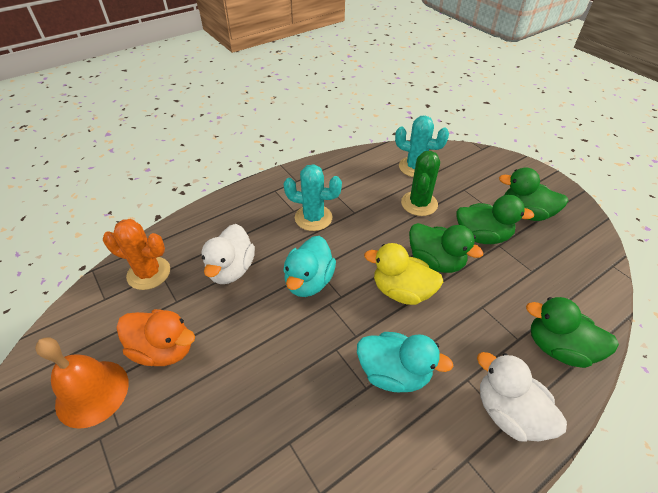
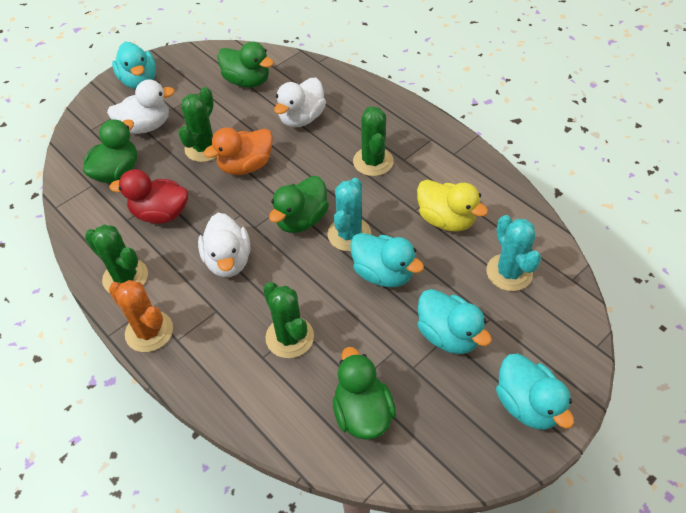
green cactus: 1 -> 4
orange bell: 1 -> 0
red duck: 0 -> 1
turquoise duck: 2 -> 4
white duck: 2 -> 3

